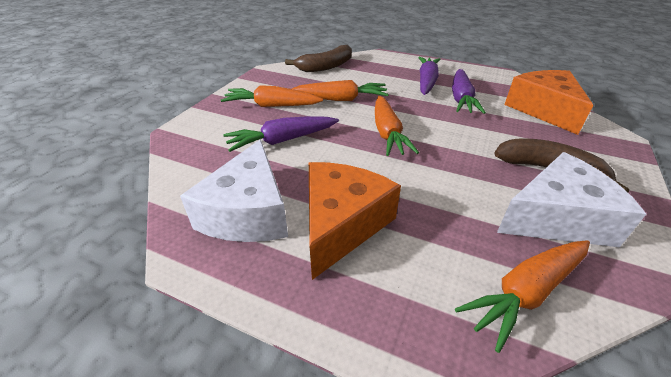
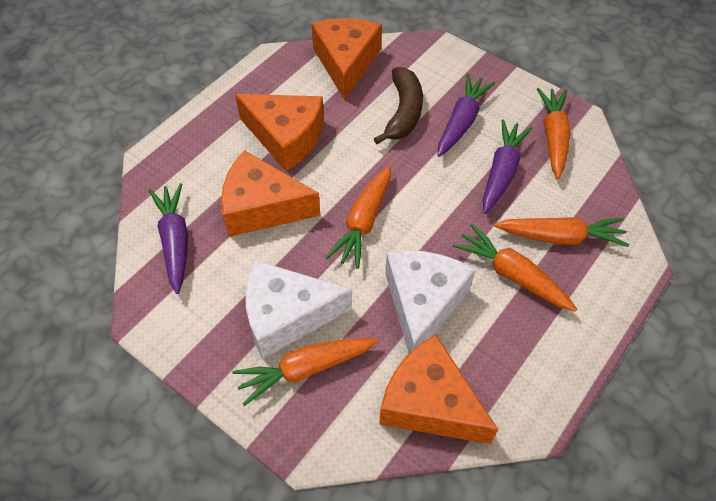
brown banana: 2 -> 1
orange carrot: 4 -> 5
orange cheese: 2 -> 4

